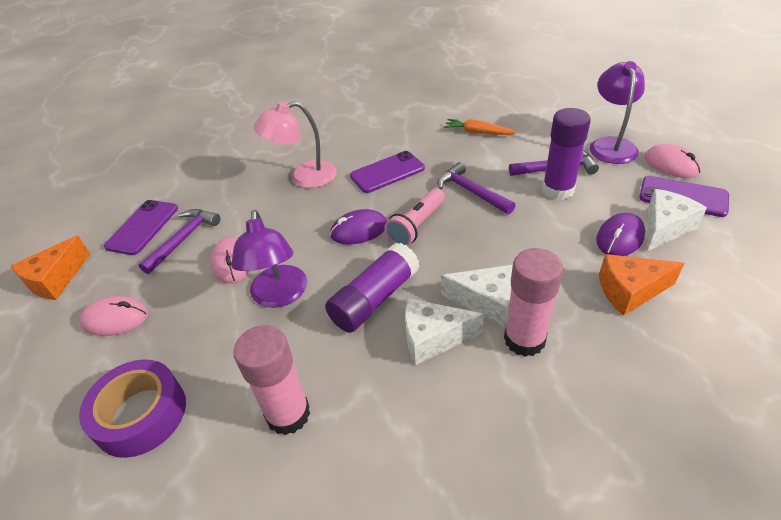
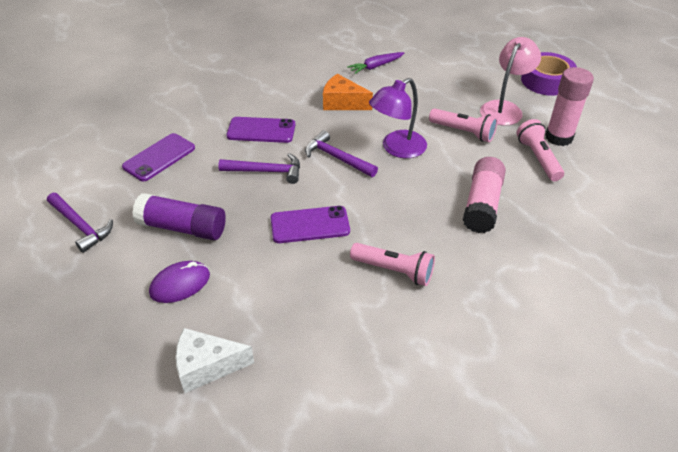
orange carrot: 1 -> 0
orange cheese: 2 -> 1
pink flashlight: 1 -> 3
pink mouse: 3 -> 0
purple carrot: 0 -> 1
purple glue stick: 2 -> 1
purple lamp: 2 -> 1
purple mouse: 2 -> 1
white cheese: 3 -> 1

